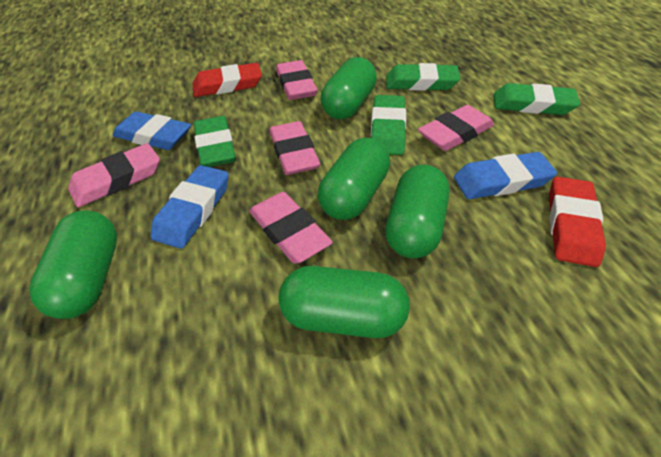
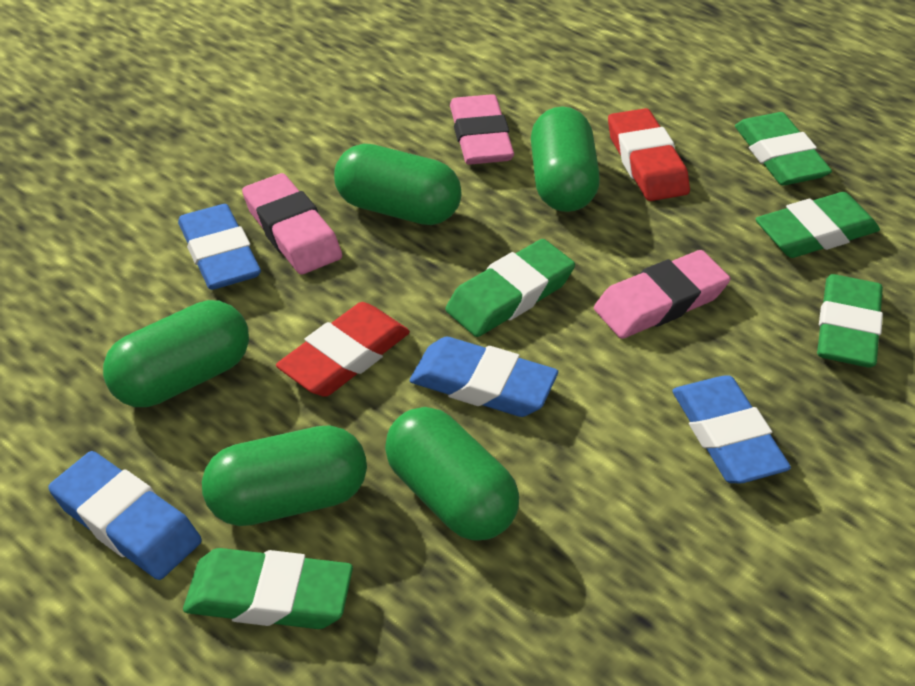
blue eraser: 3 -> 4
green eraser: 4 -> 5
pink eraser: 5 -> 3

